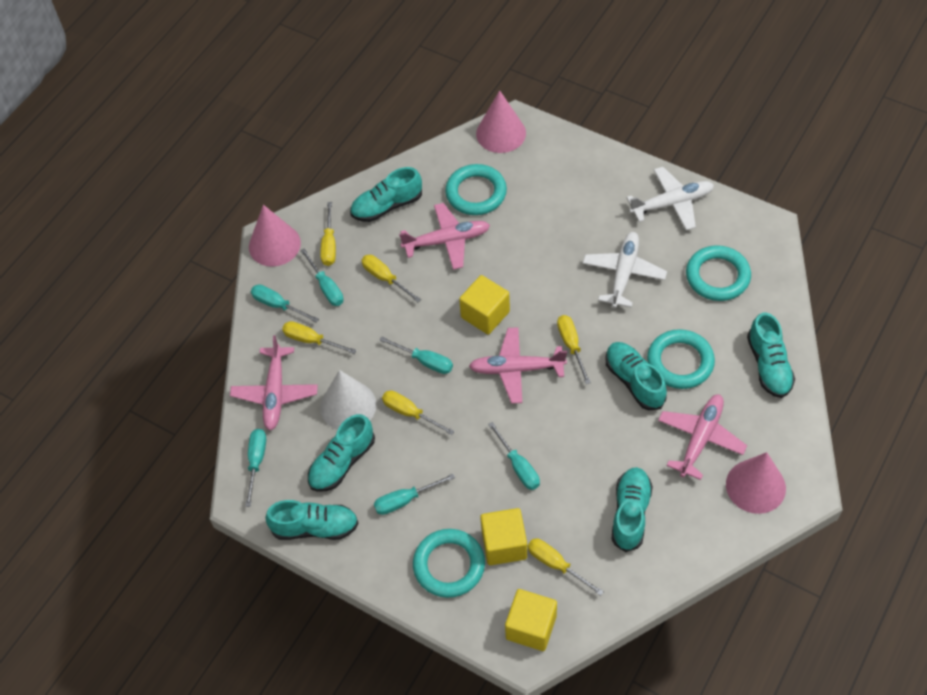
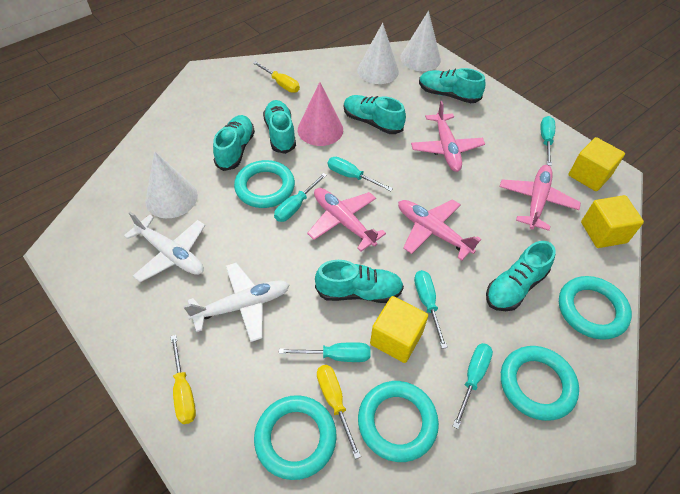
pink cone: 3 -> 1
turquoise ring: 4 -> 5
white cone: 1 -> 3
yellow screwdriver: 6 -> 3

